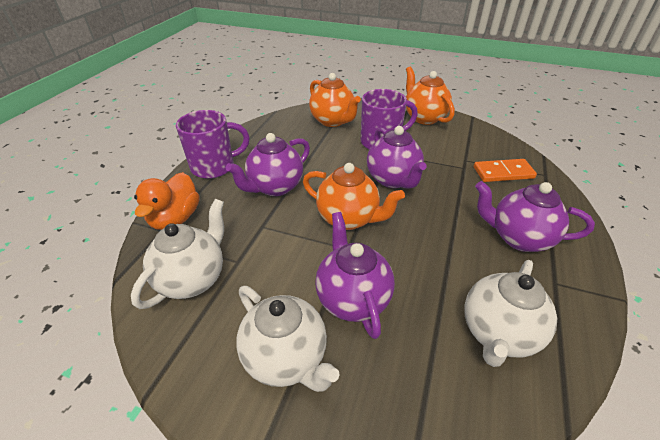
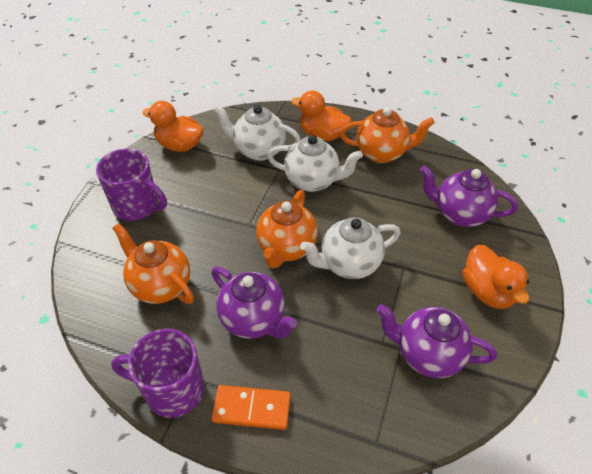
orange duck: 1 -> 3
purple teapot: 4 -> 3

